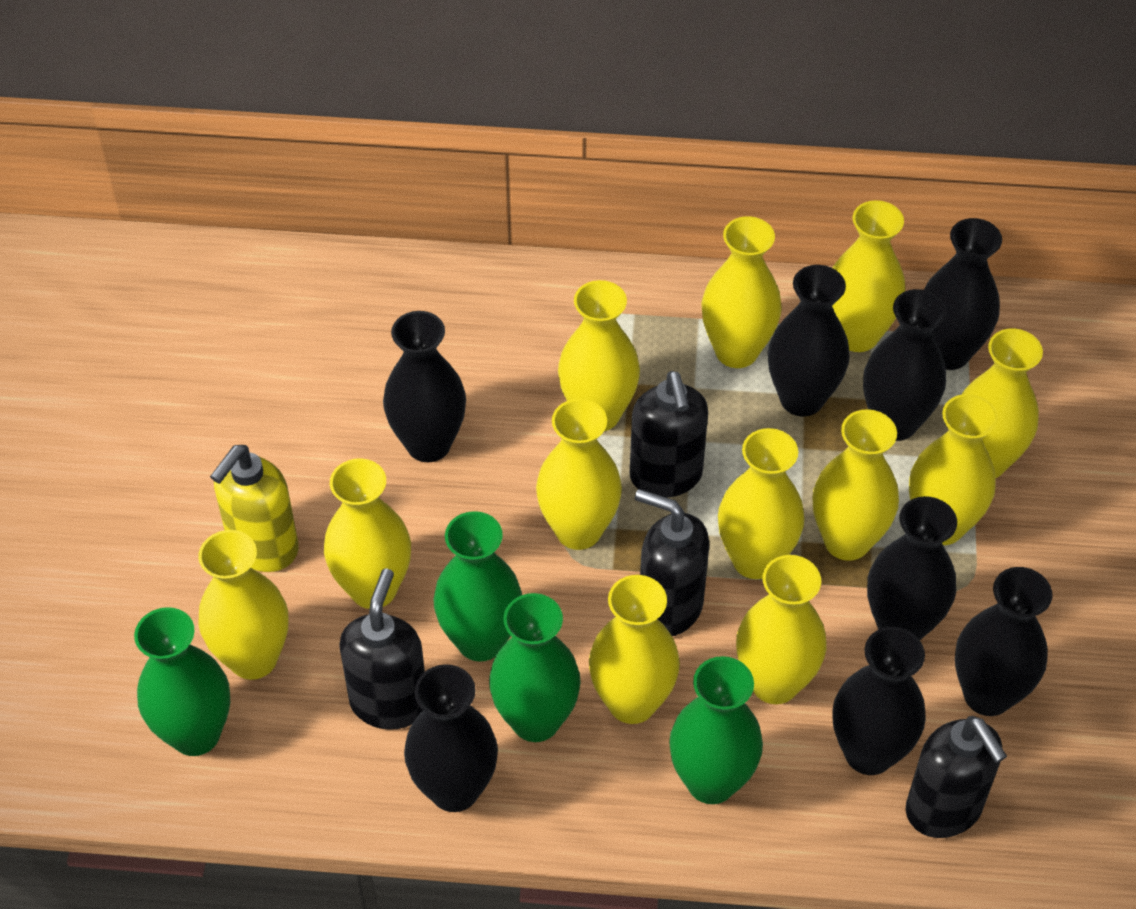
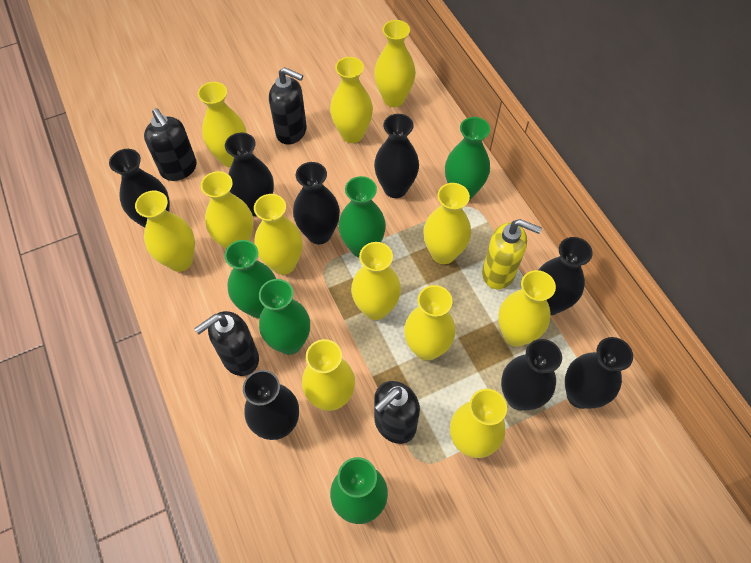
green vase: 4 -> 5

